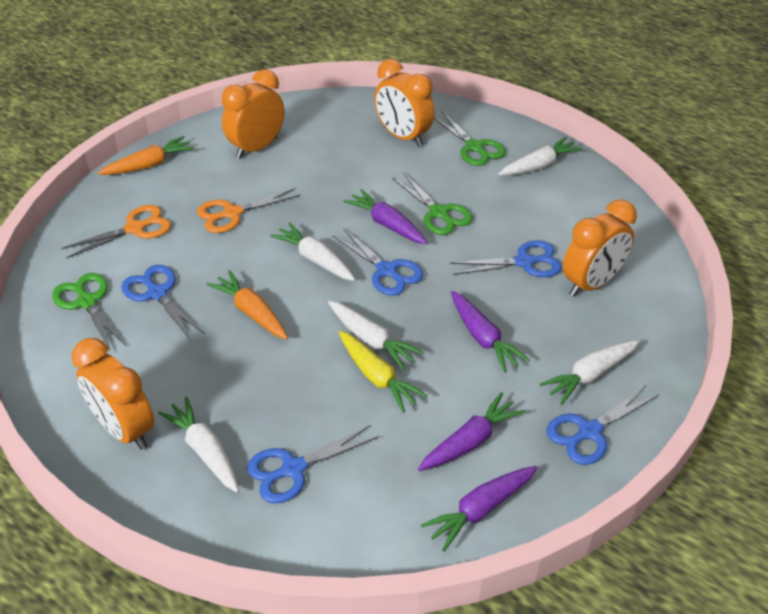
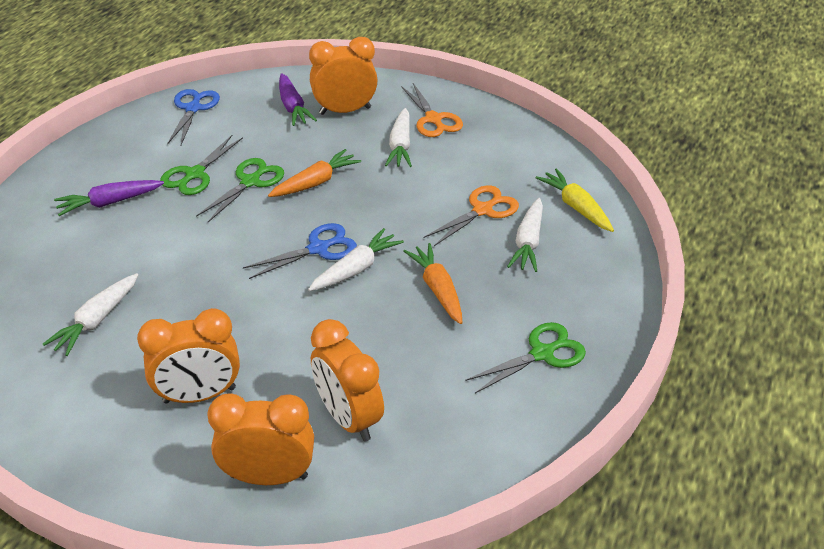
blue scissors: 5 -> 2
purple carrot: 4 -> 2
white carrot: 5 -> 4

